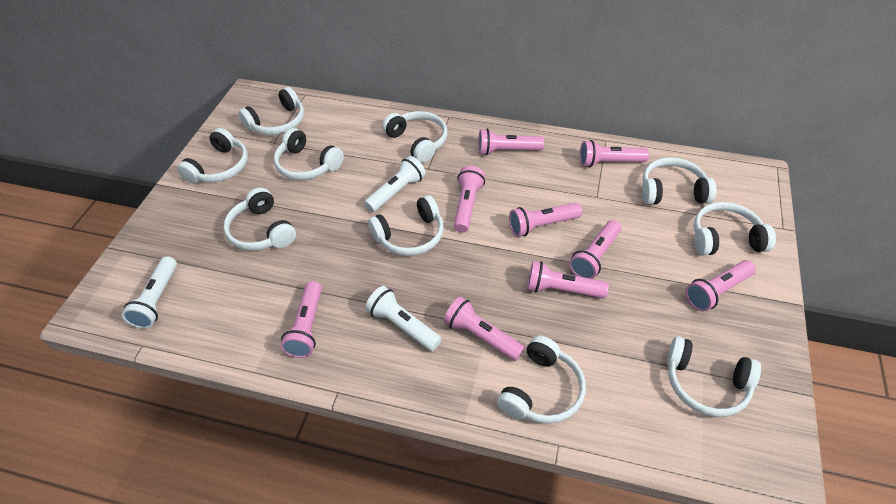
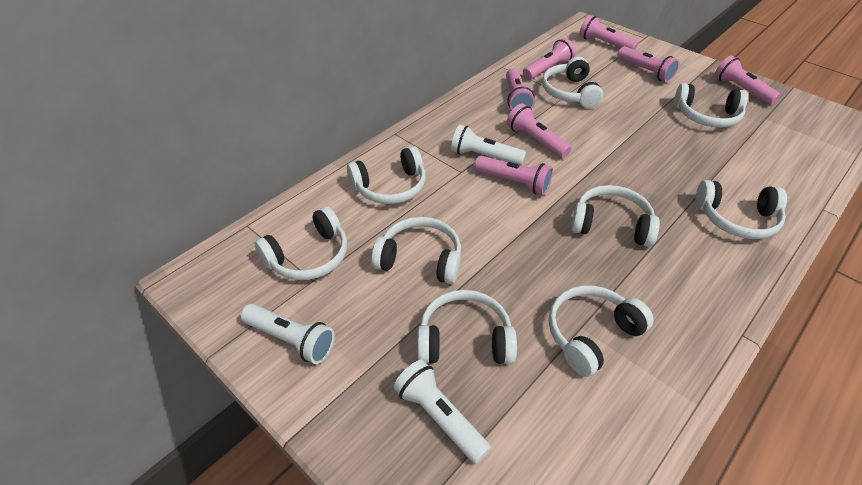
pink flashlight: 9 -> 7
white headphones: 10 -> 9

